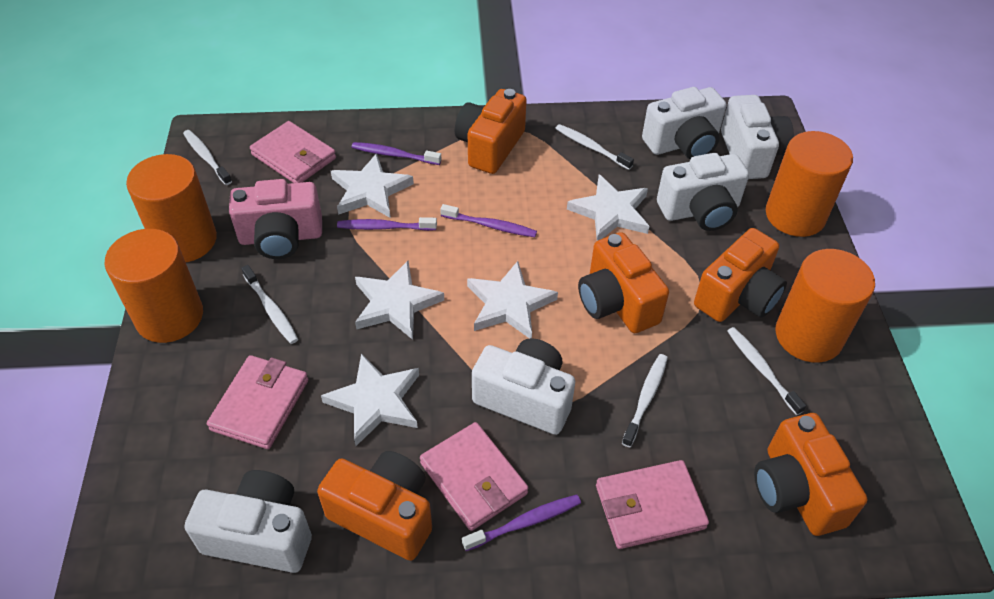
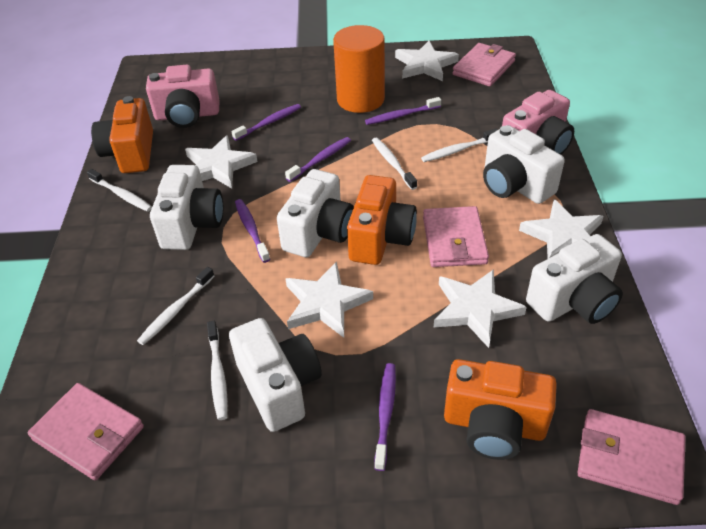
orange camera: 5 -> 3
orange cylinder: 4 -> 1
pink camera: 1 -> 2
purple toothbrush: 4 -> 5

